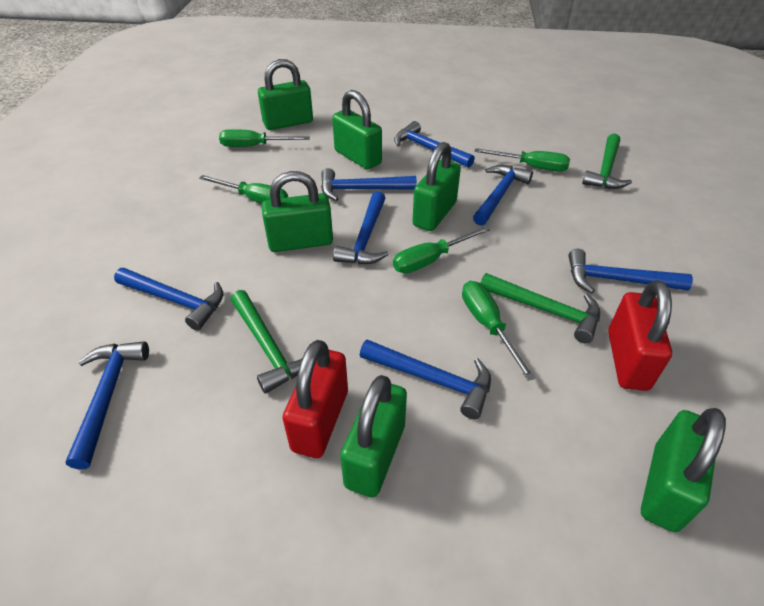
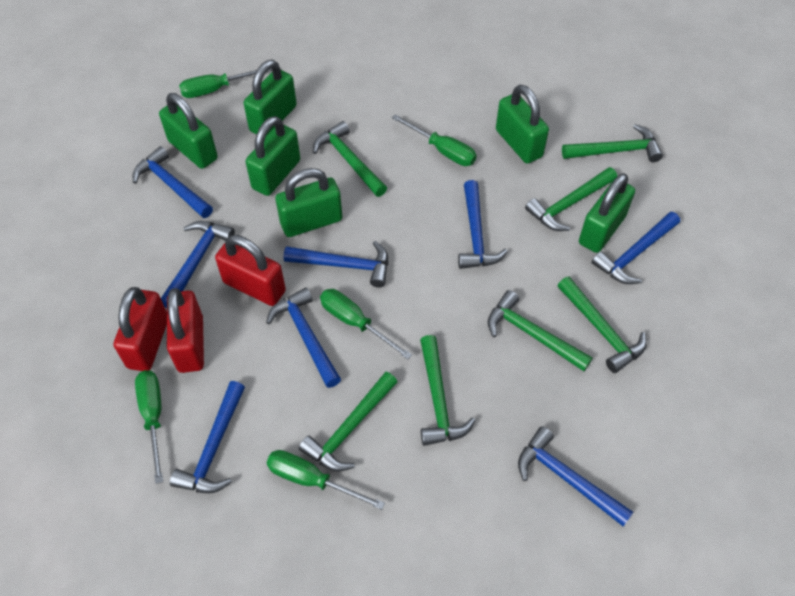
green hammer: 3 -> 7
red padlock: 2 -> 3

